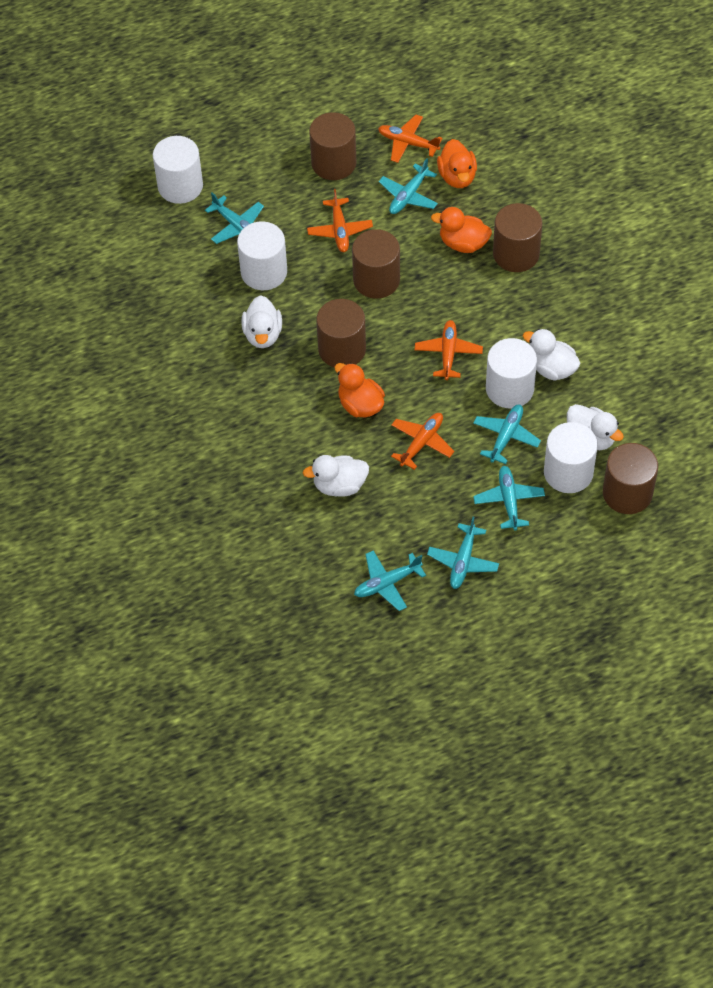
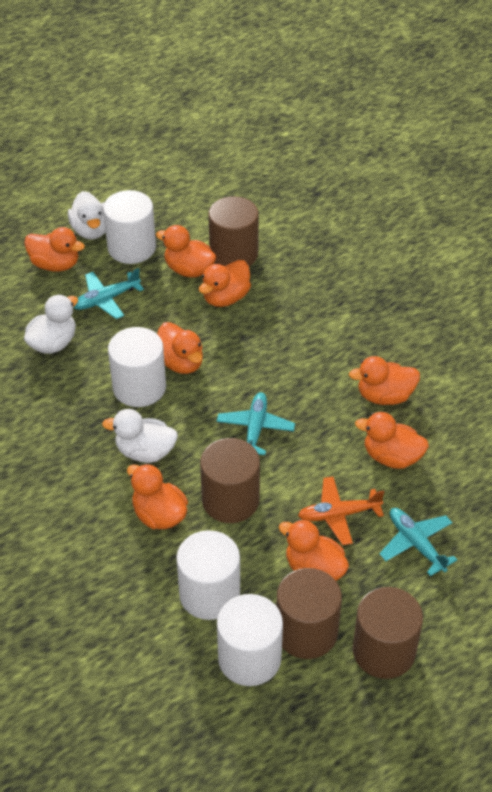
brown cylinder: 5 -> 4
orange duck: 3 -> 8
orange plane: 4 -> 1
turquoise plane: 6 -> 3
white duck: 4 -> 3

